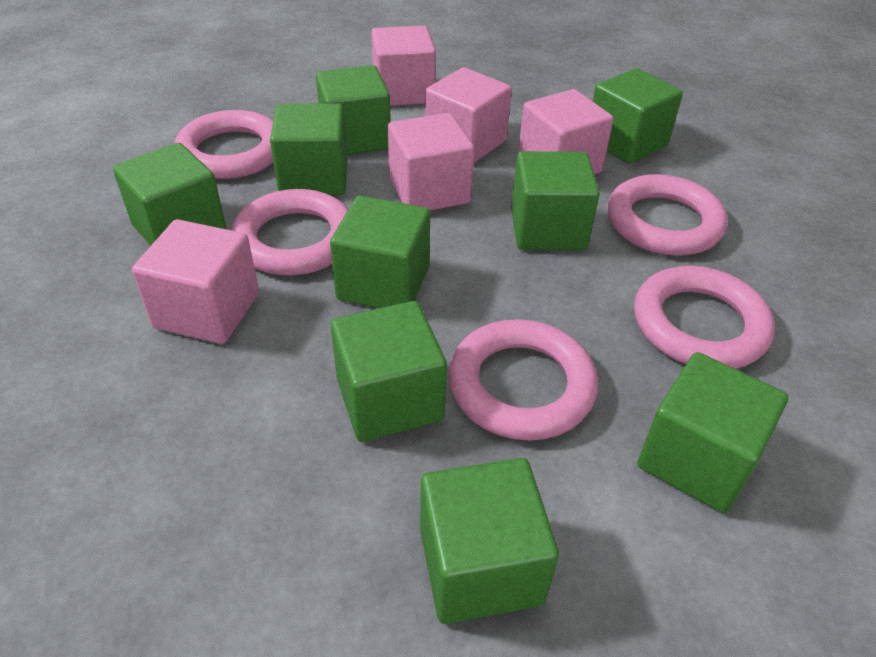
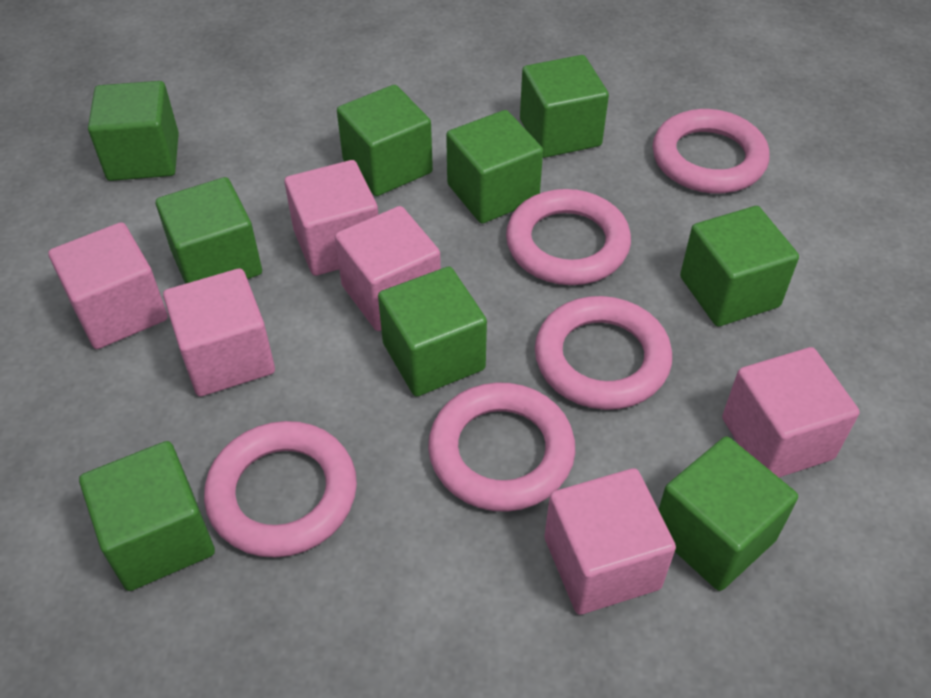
pink cube: 5 -> 6

